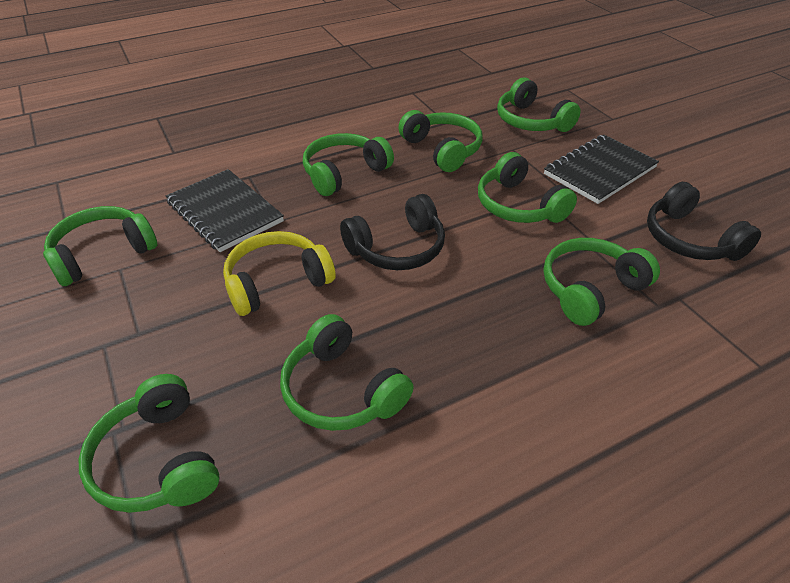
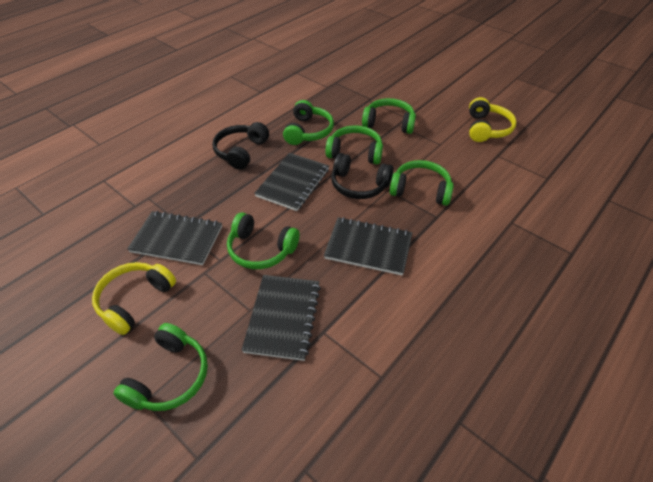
black notebook: 2 -> 4
green headphones: 8 -> 6
yellow headphones: 1 -> 2

